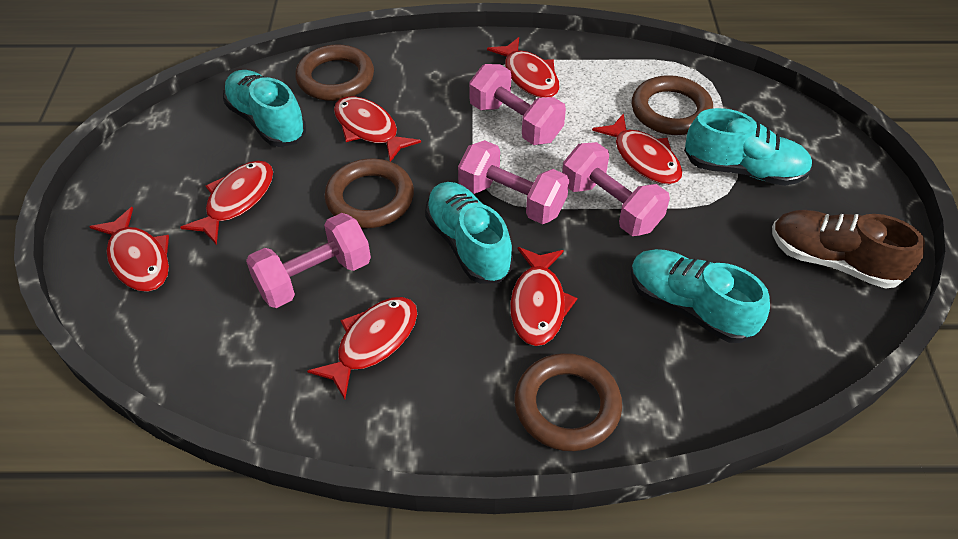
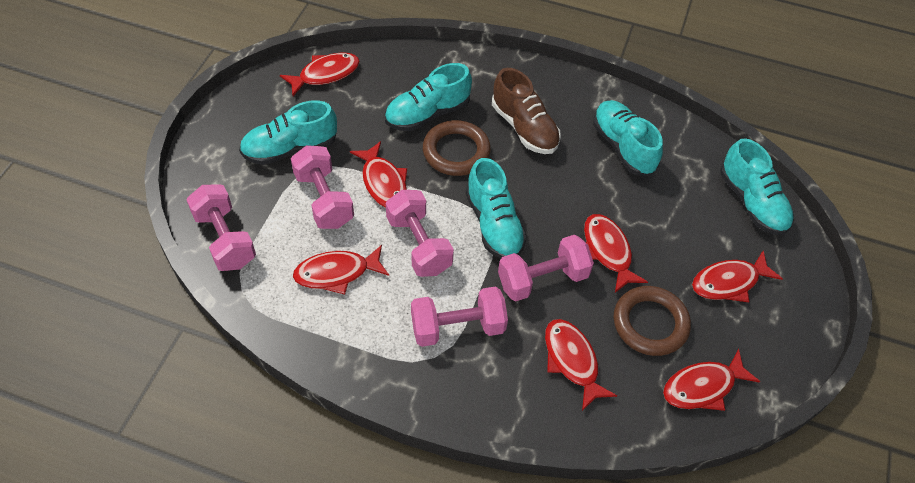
brown ring: 4 -> 2
pink dumbbell: 4 -> 5
turquoise shoe: 4 -> 5

